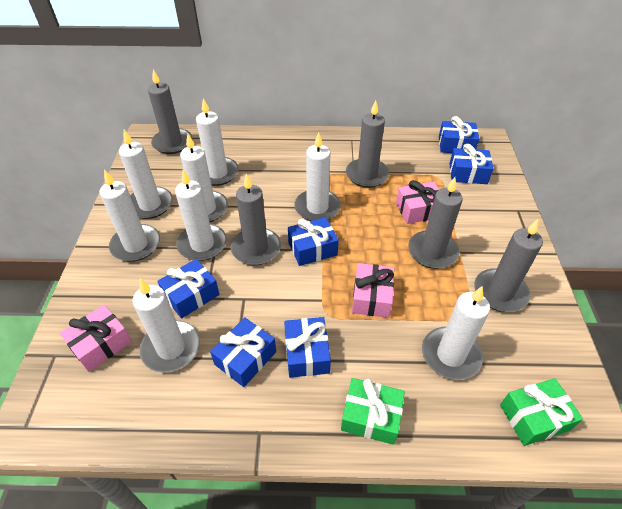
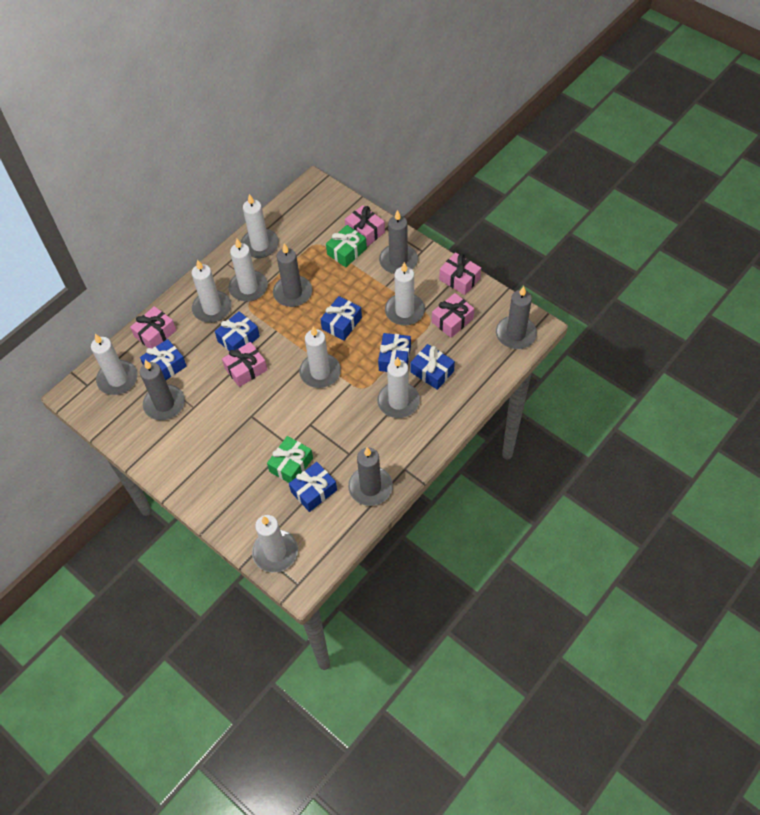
pink gift: 3 -> 5

